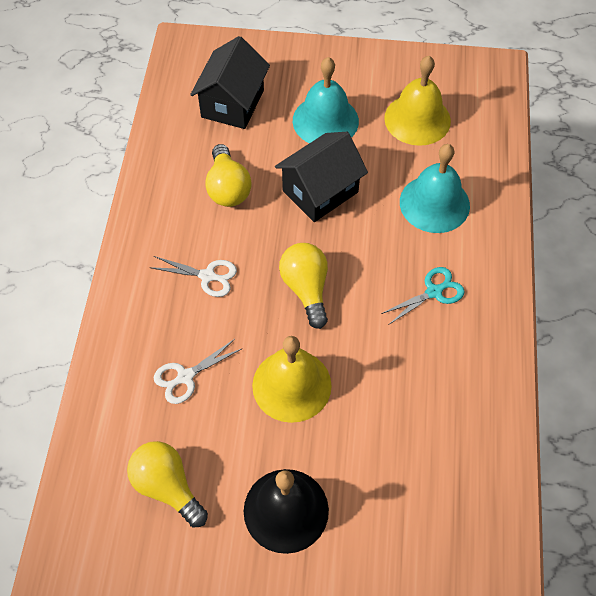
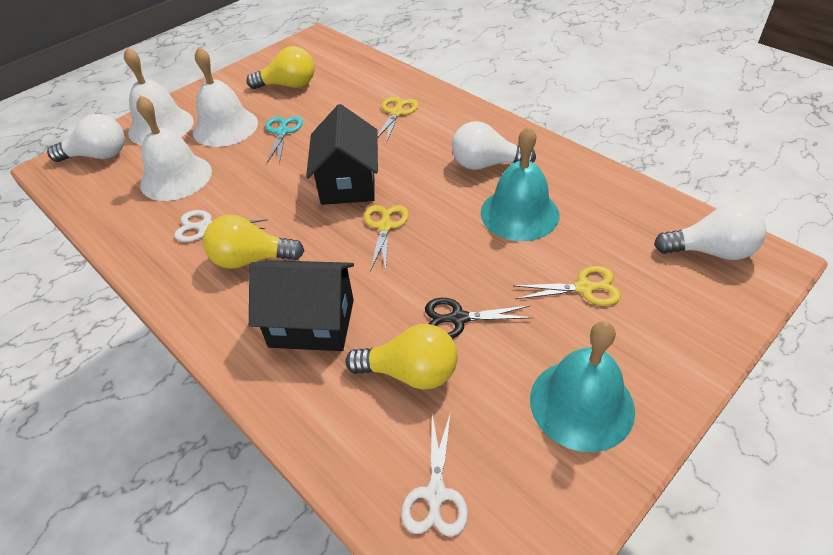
black bell: 1 -> 0
black scissors: 0 -> 1
white bell: 0 -> 3
white light bulb: 0 -> 3
yellow bell: 2 -> 0
yellow scissors: 0 -> 3

